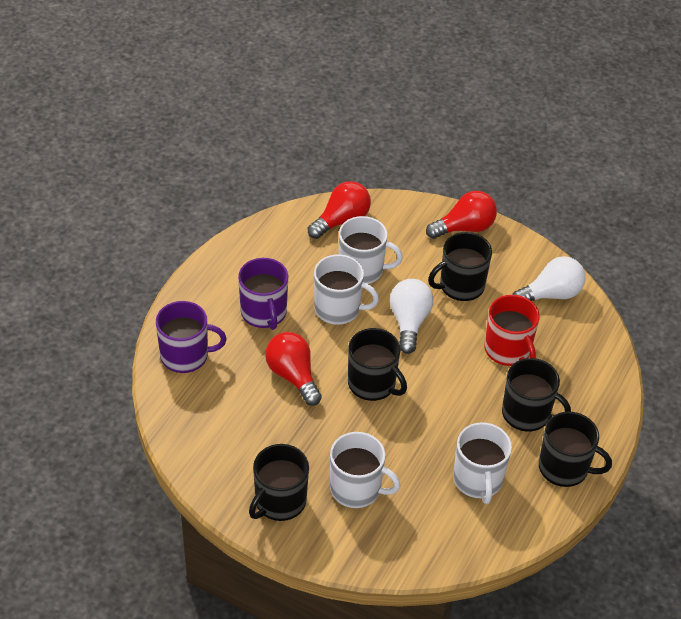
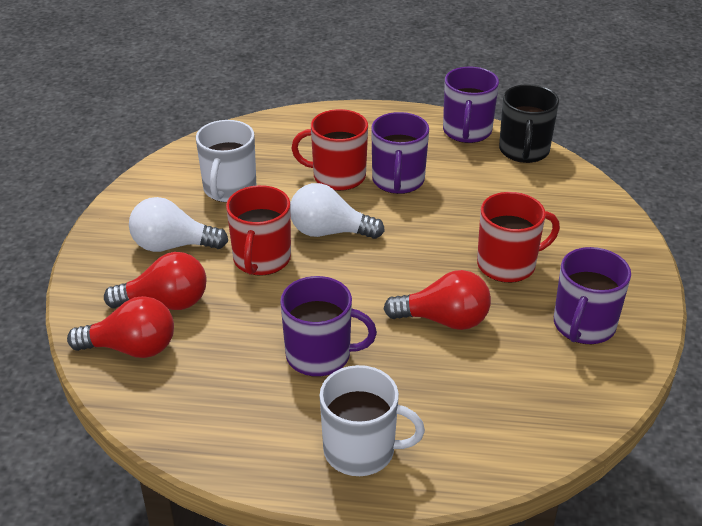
black mug: 5 -> 1
purple mug: 2 -> 4
red mug: 1 -> 3
white mug: 4 -> 2

